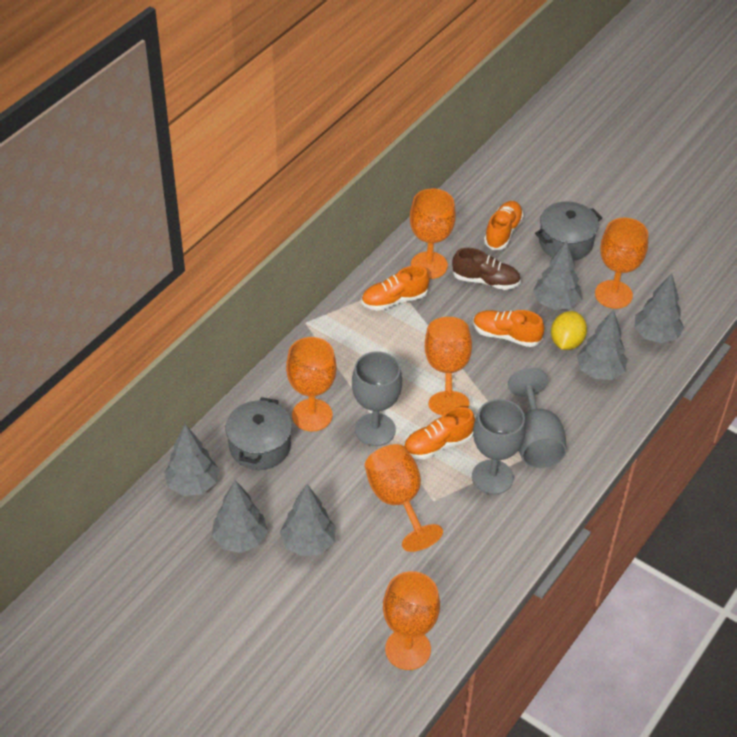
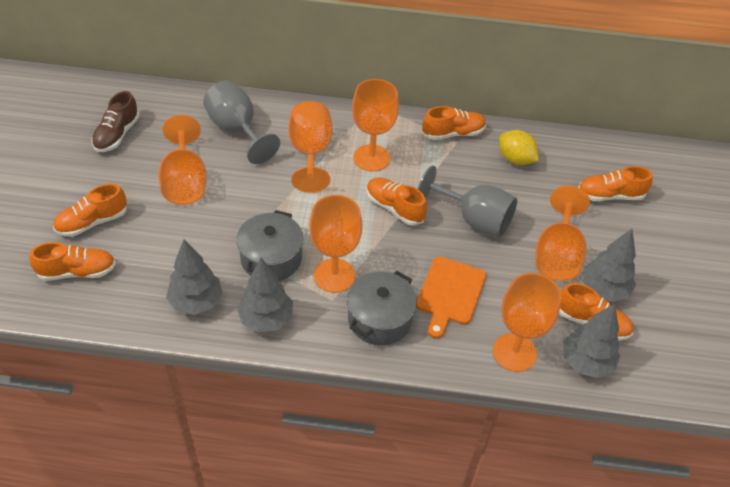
grey goblet: 3 -> 2
grey tree: 6 -> 4
orange cutting board: 0 -> 1
orange shoe: 4 -> 6

